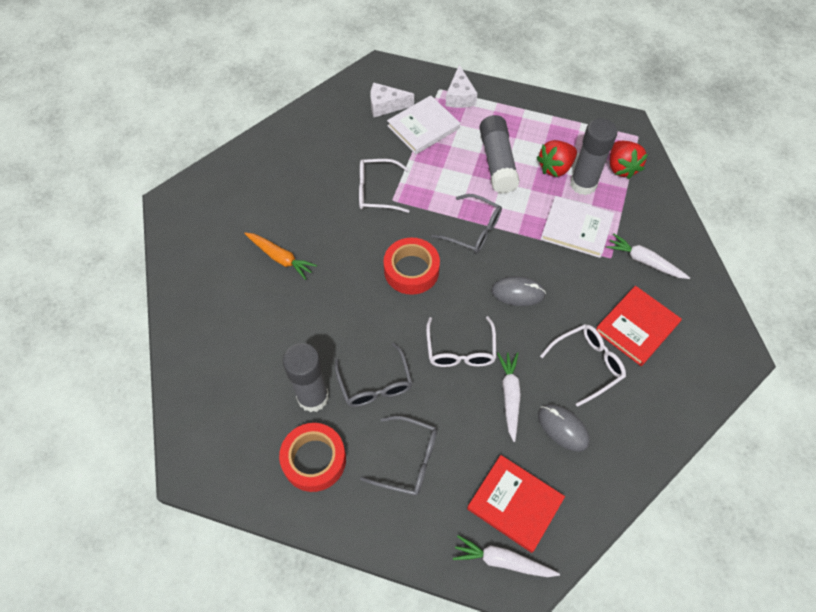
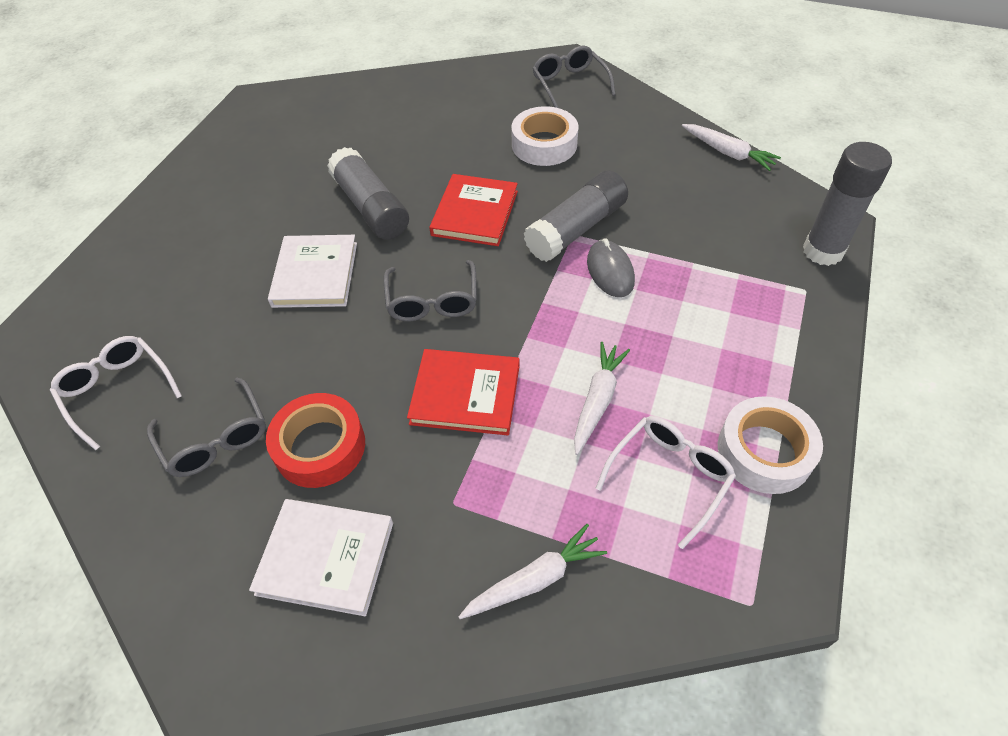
grey mouse: 2 -> 1
orange carrot: 1 -> 0
red strawberry: 2 -> 0
red tape: 2 -> 1
white cheese: 2 -> 0
white glasses: 3 -> 2
white tape: 0 -> 2

